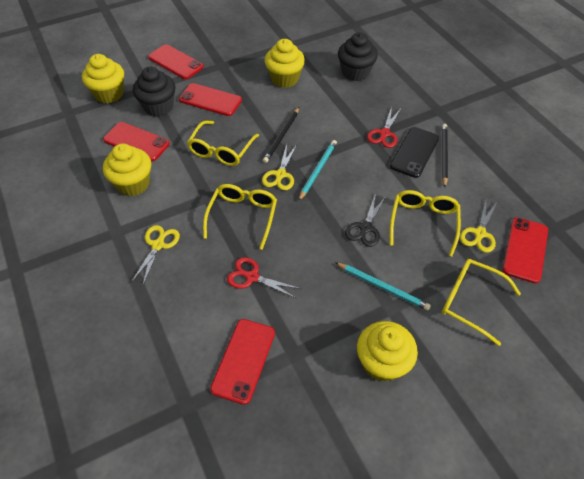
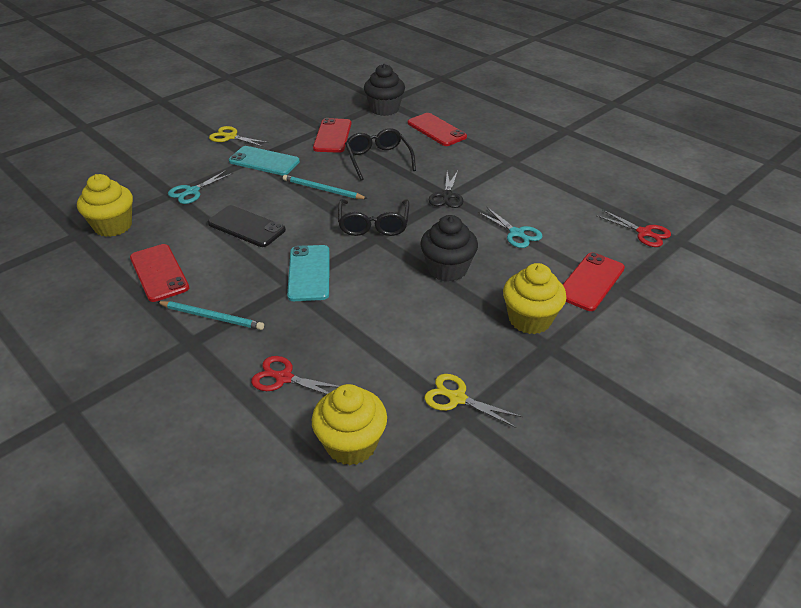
black glasses: 0 -> 2
black pencil: 2 -> 0
red phone: 5 -> 4
turquoise phone: 0 -> 2
turquoise scissors: 0 -> 2
yellow cupcake: 4 -> 3
yellow glasses: 4 -> 0
yellow scissors: 3 -> 2

